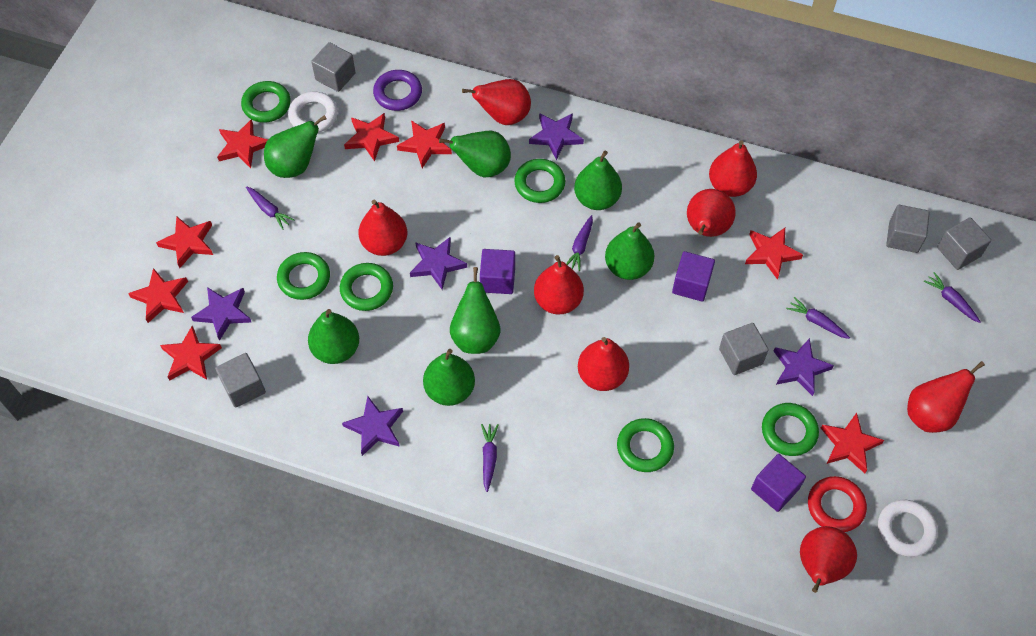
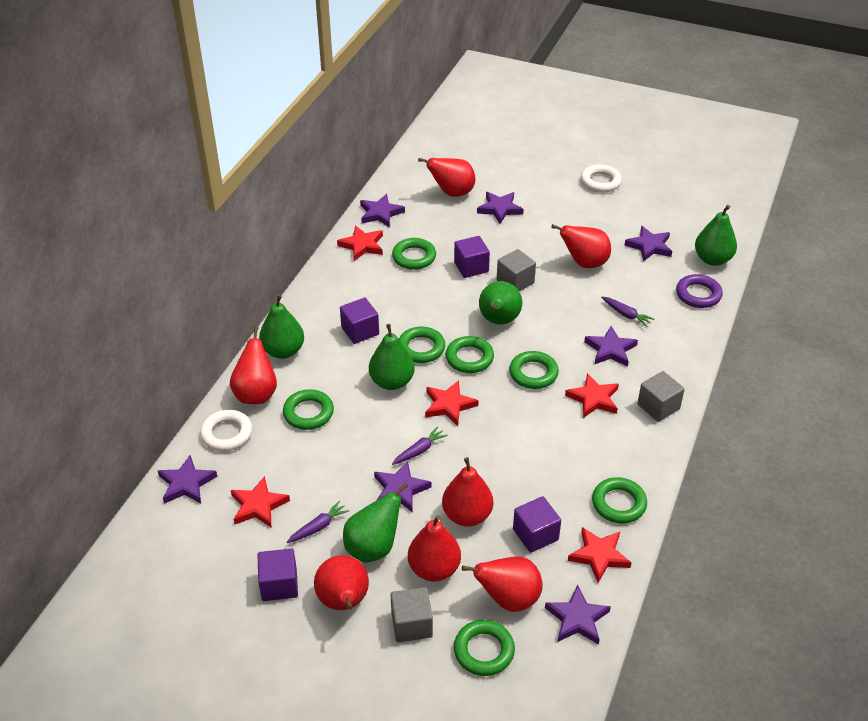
green pear: 7 -> 5
green ring: 6 -> 7
grey cube: 5 -> 3
purple carrot: 5 -> 3
purple cube: 3 -> 4
purple star: 5 -> 7
red pear: 8 -> 7
red ring: 1 -> 0
red star: 8 -> 5

